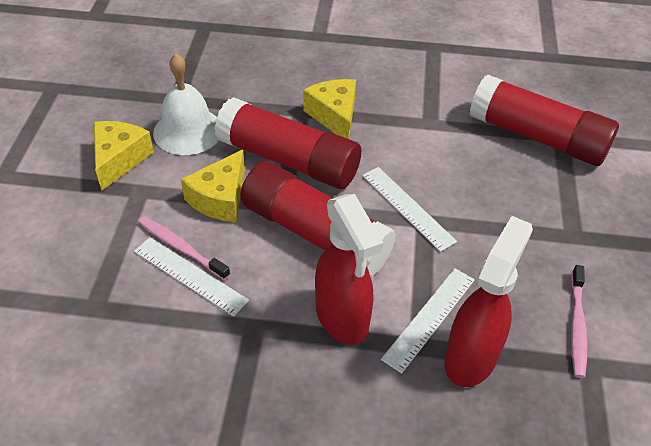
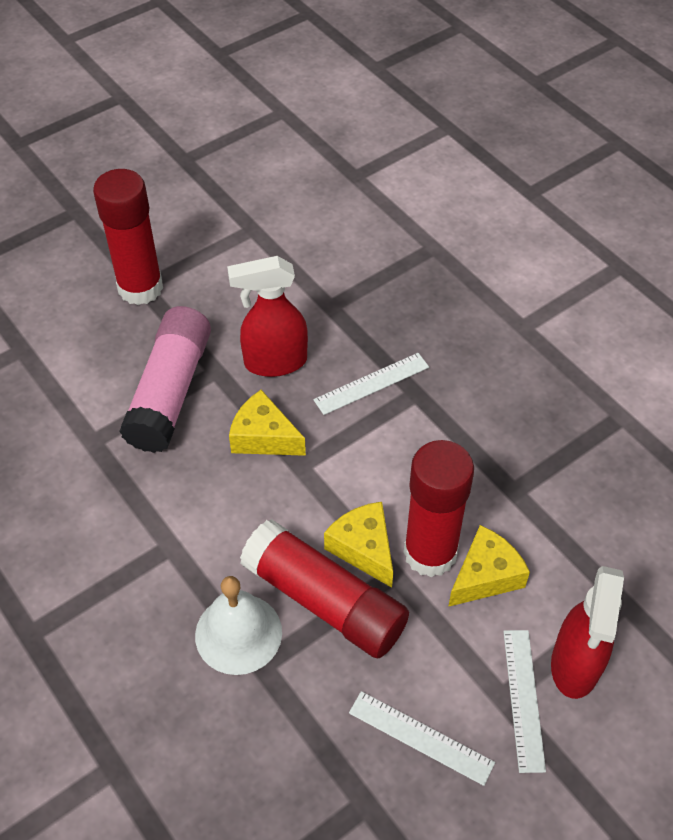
pink glue stick: 0 -> 1
pink toothbrush: 2 -> 0

